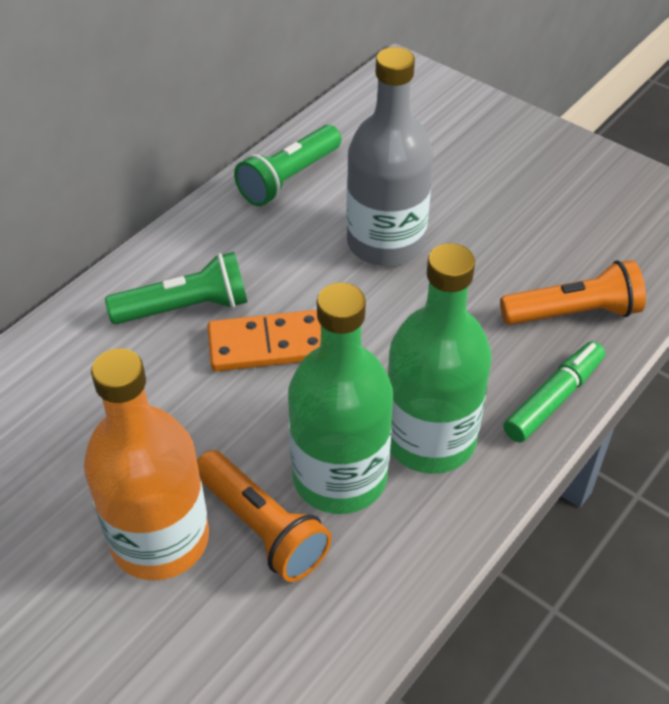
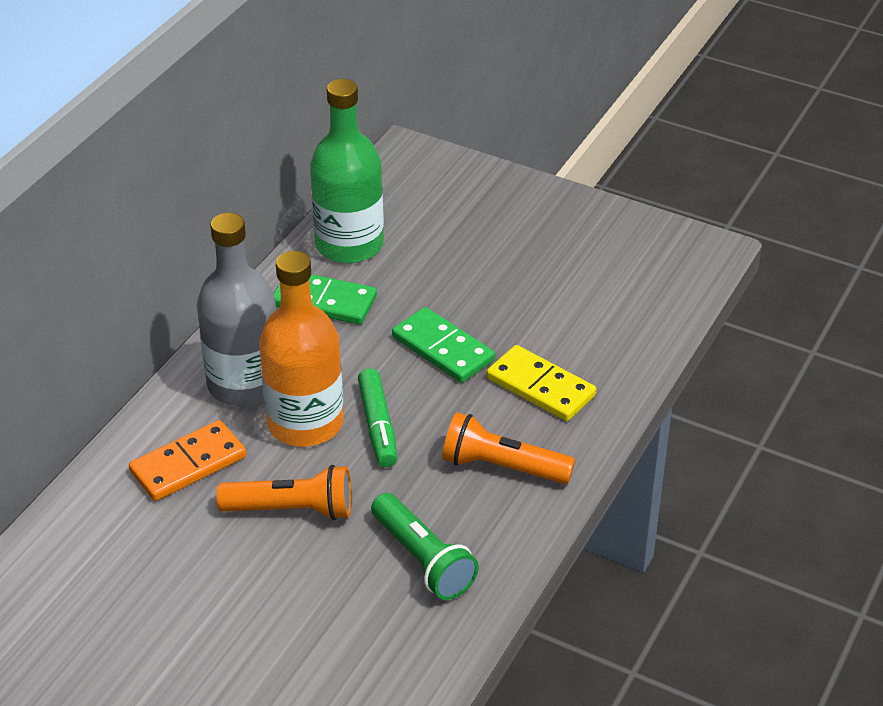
green bottle: 2 -> 1
green domino: 0 -> 2
green flashlight: 2 -> 1
yellow domino: 0 -> 1

